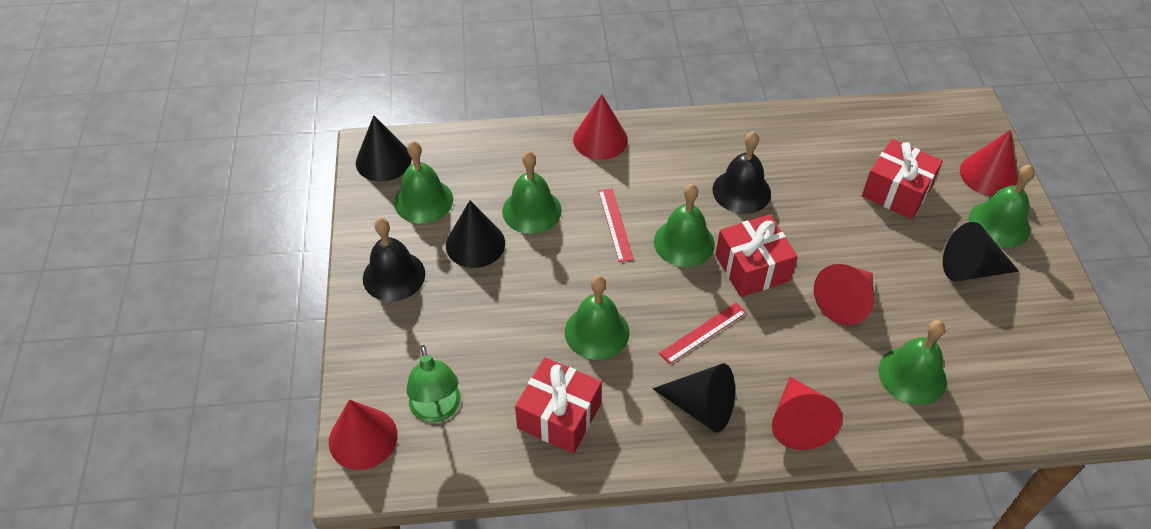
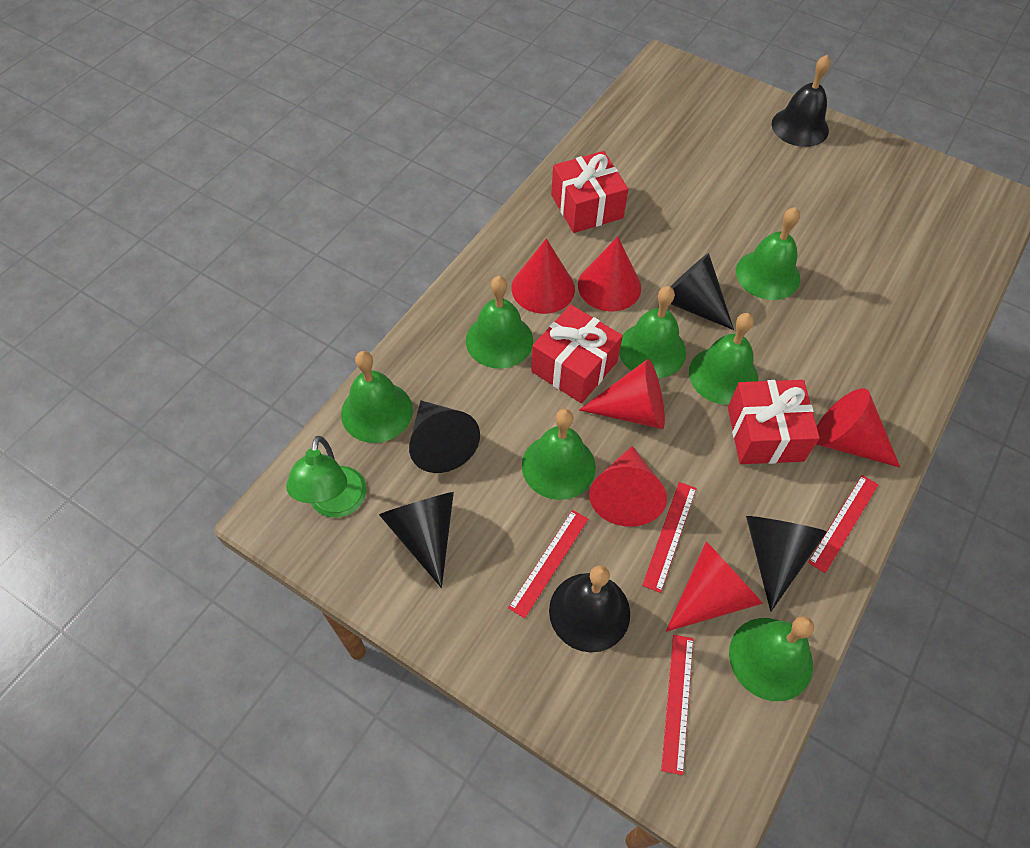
green bell: 6 -> 7
red cone: 5 -> 6
red ruler: 2 -> 4

